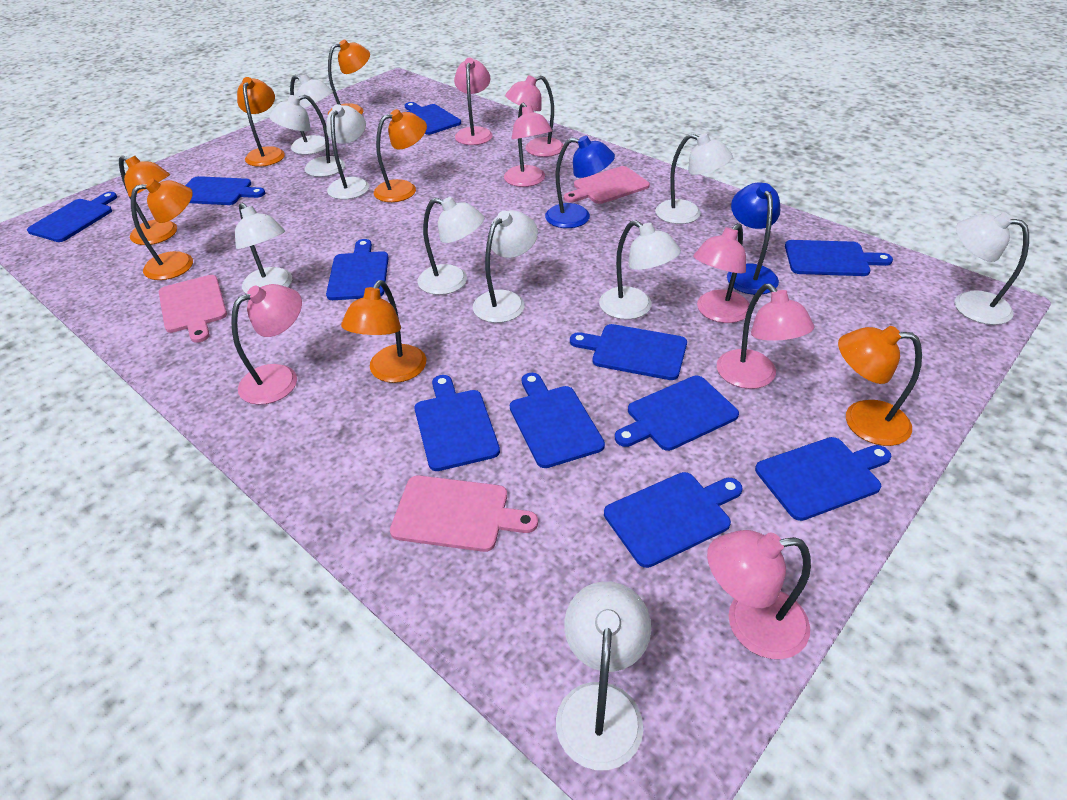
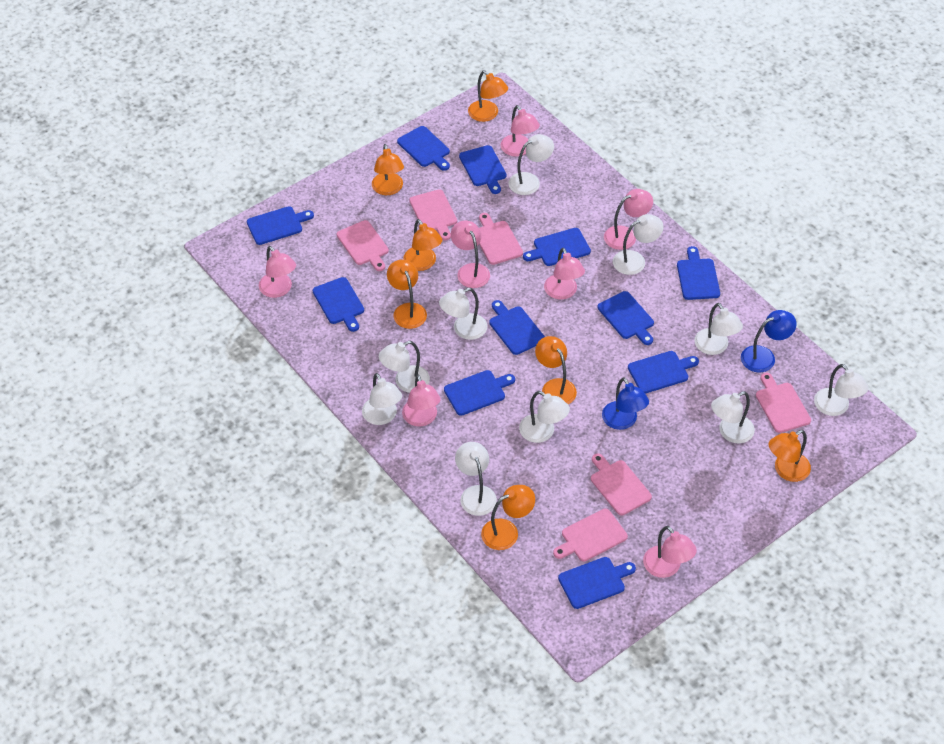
pink cutting board: 3 -> 6

